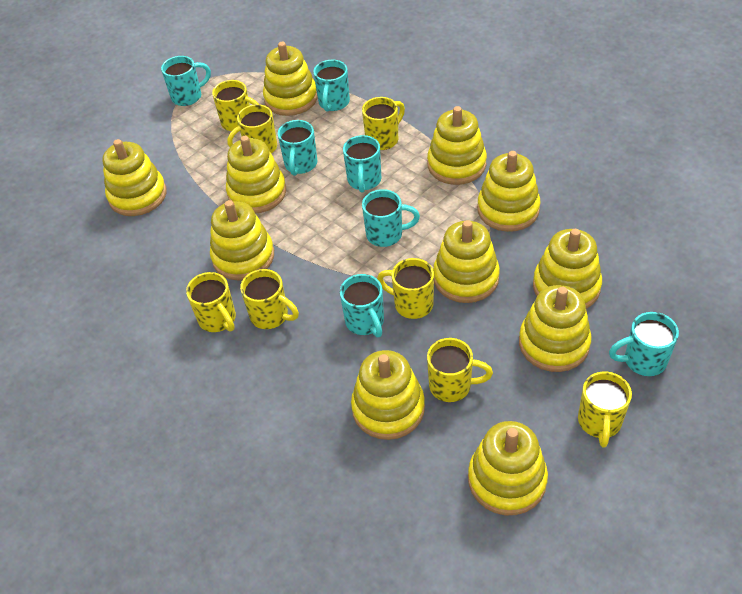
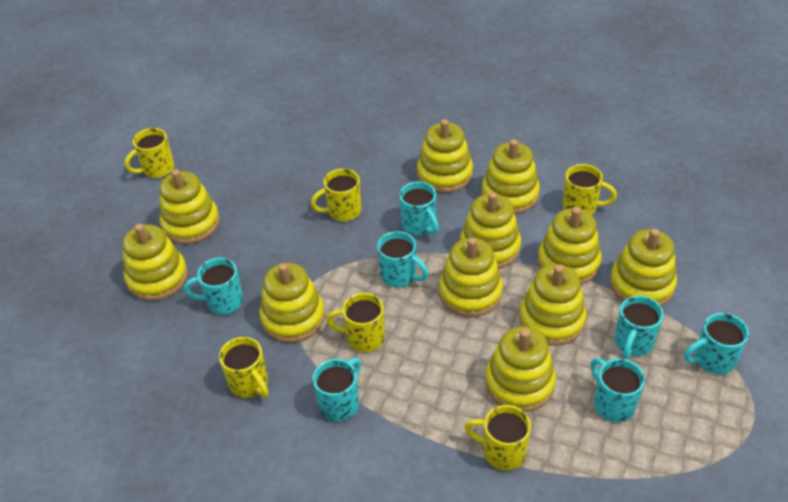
yellow mug: 8 -> 6

